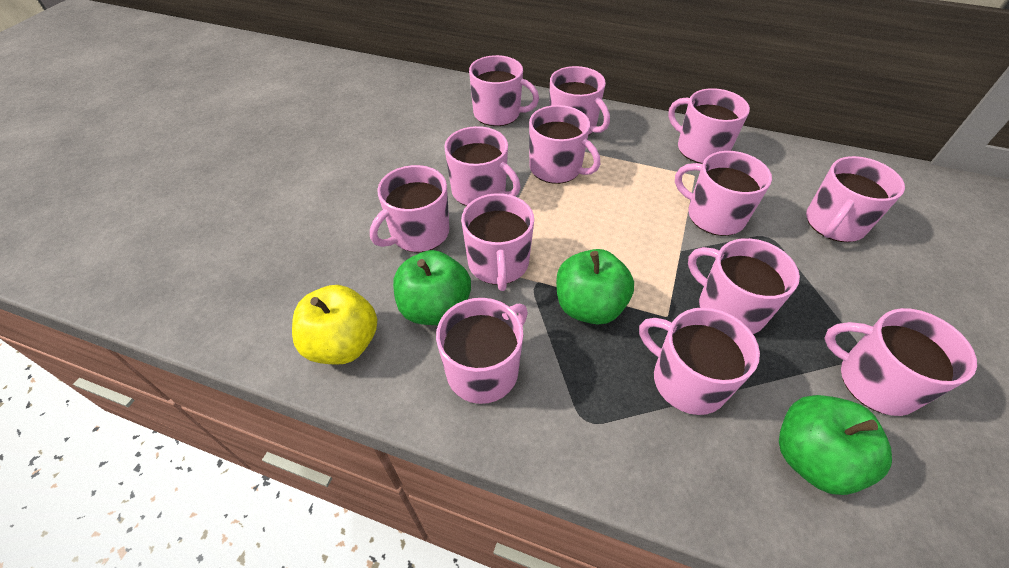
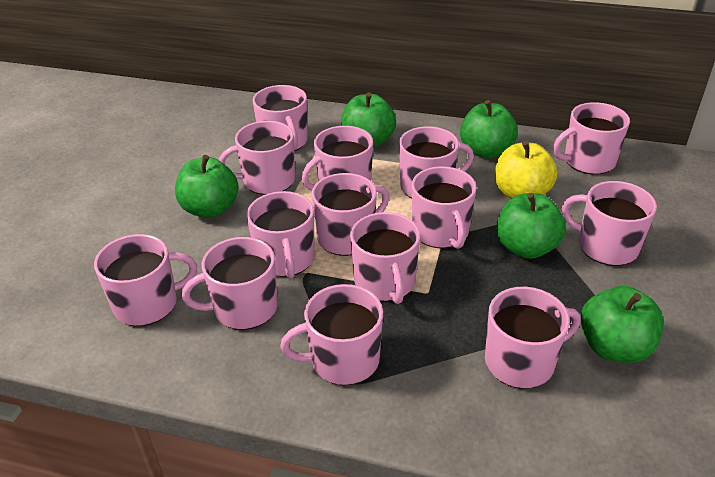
green apple: 3 -> 5
pink mug: 13 -> 14

